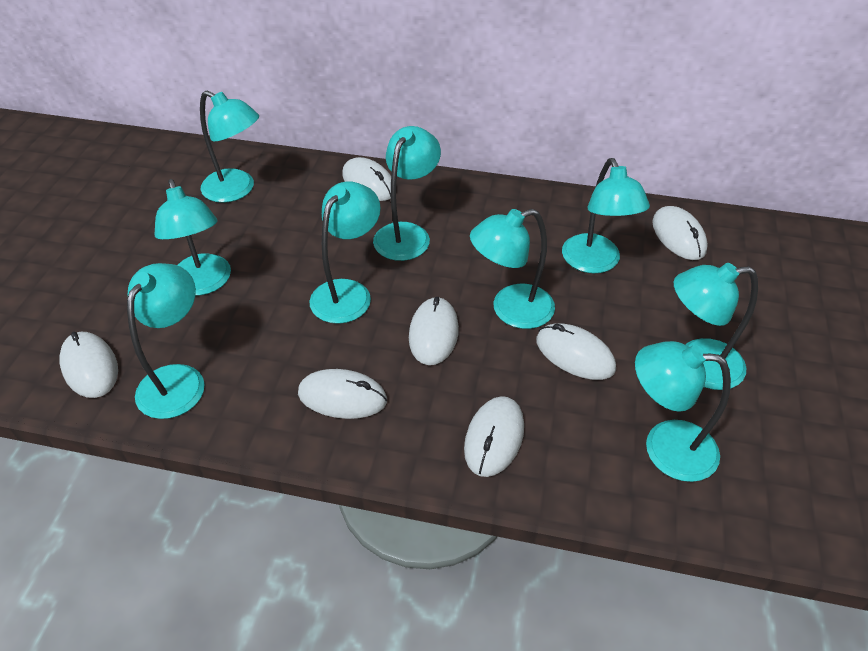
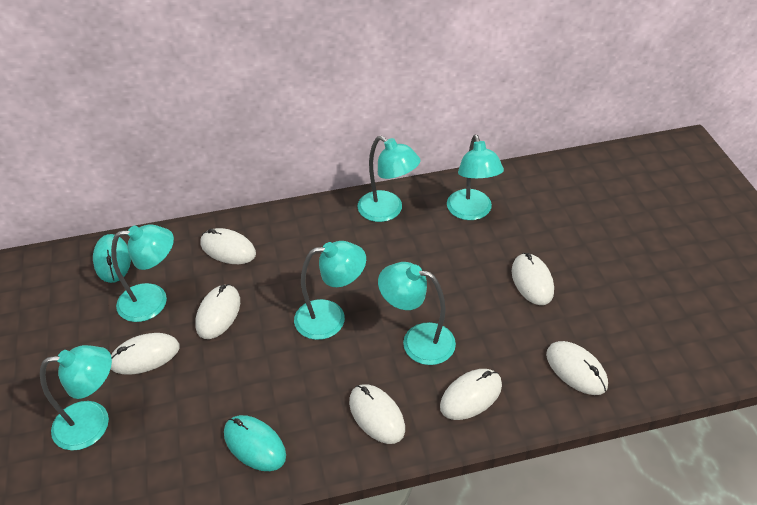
turquoise lamp: 9 -> 6
turquoise mouse: 0 -> 2

